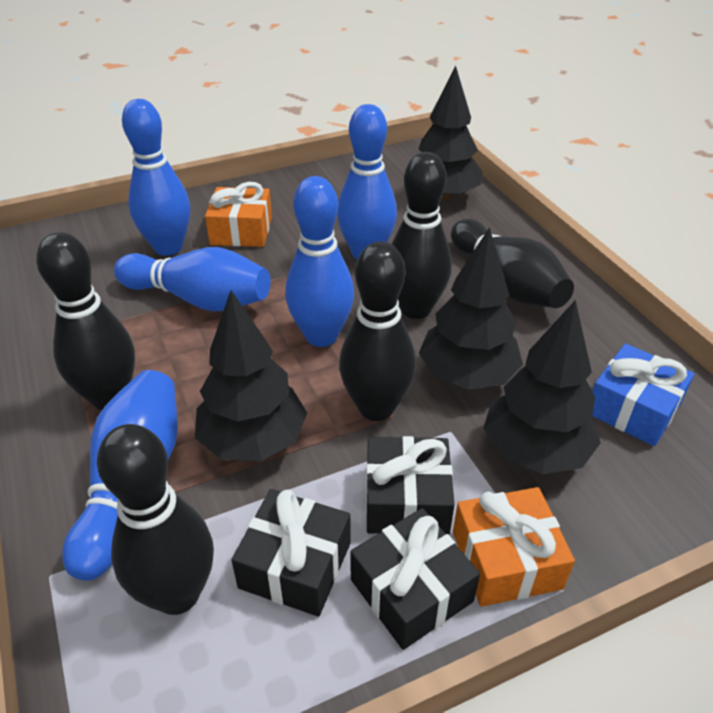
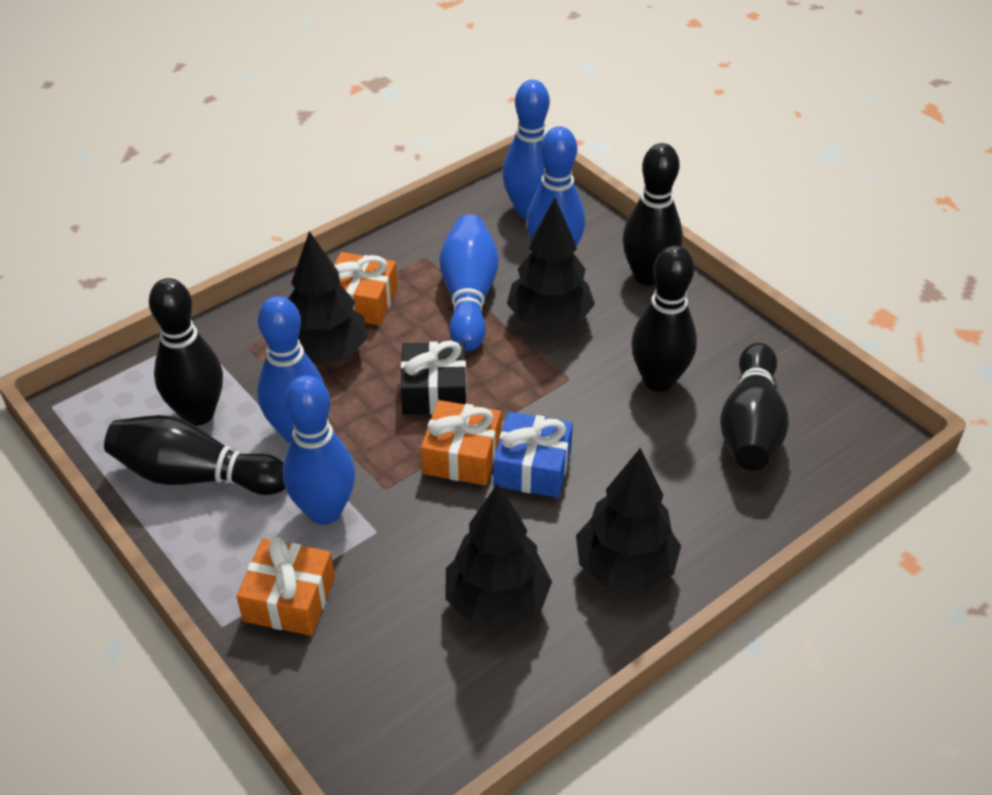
black gift: 3 -> 1
orange gift: 2 -> 3

